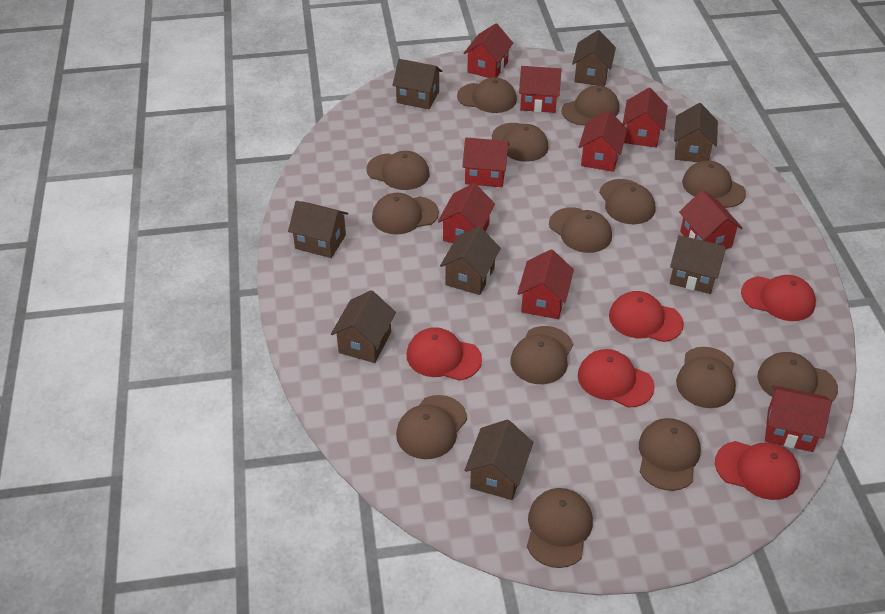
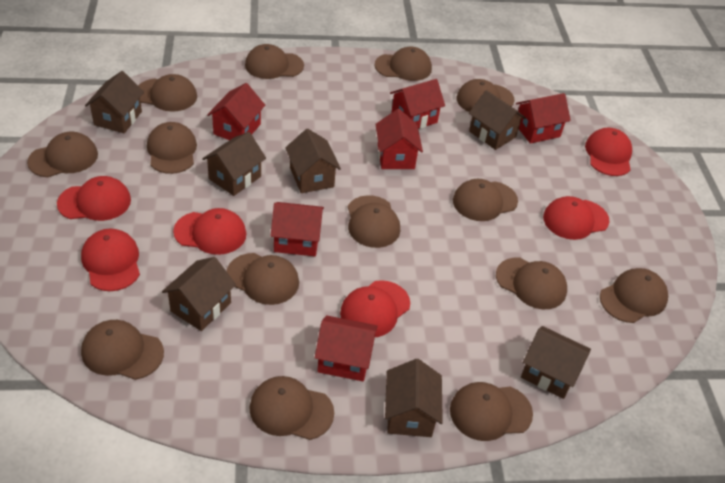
brown house: 8 -> 7
red cap: 5 -> 6
red house: 9 -> 6

